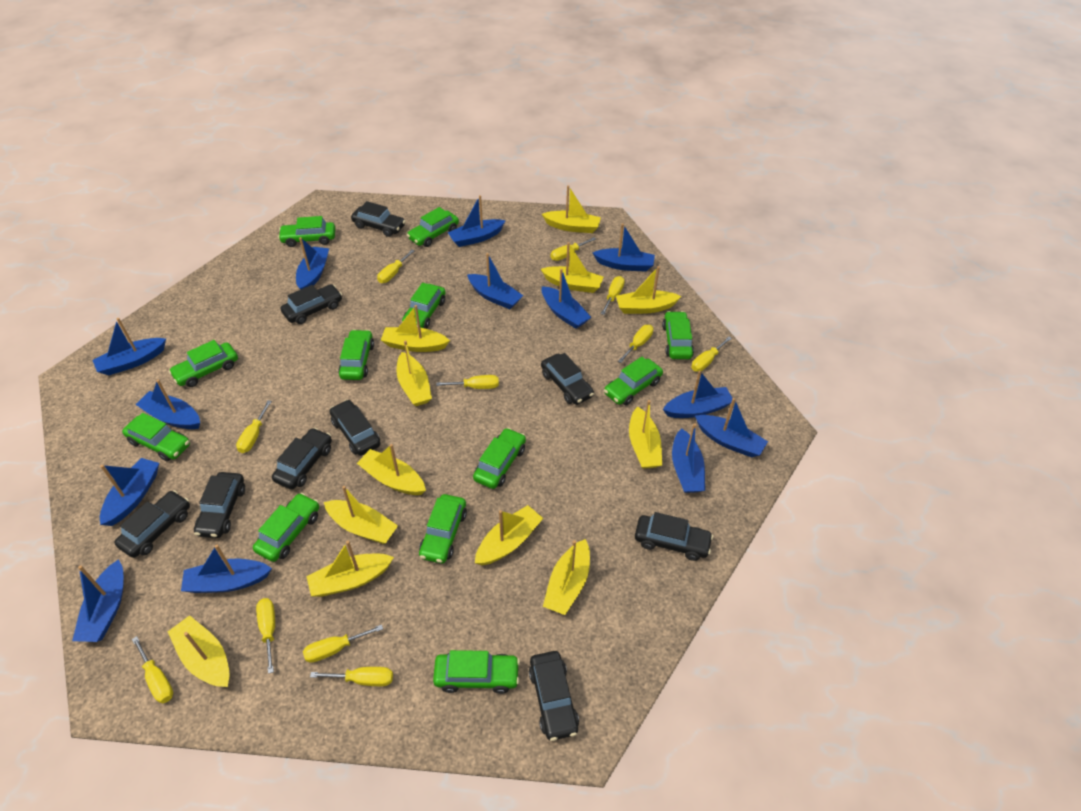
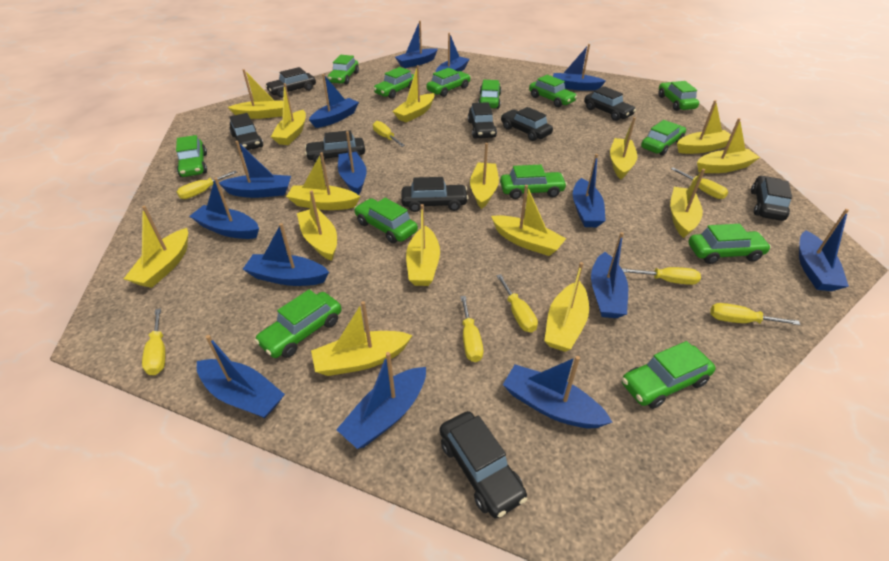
blue boat: 13 -> 14
green car: 12 -> 13
yellow boat: 12 -> 15
yellow screwdriver: 11 -> 8

